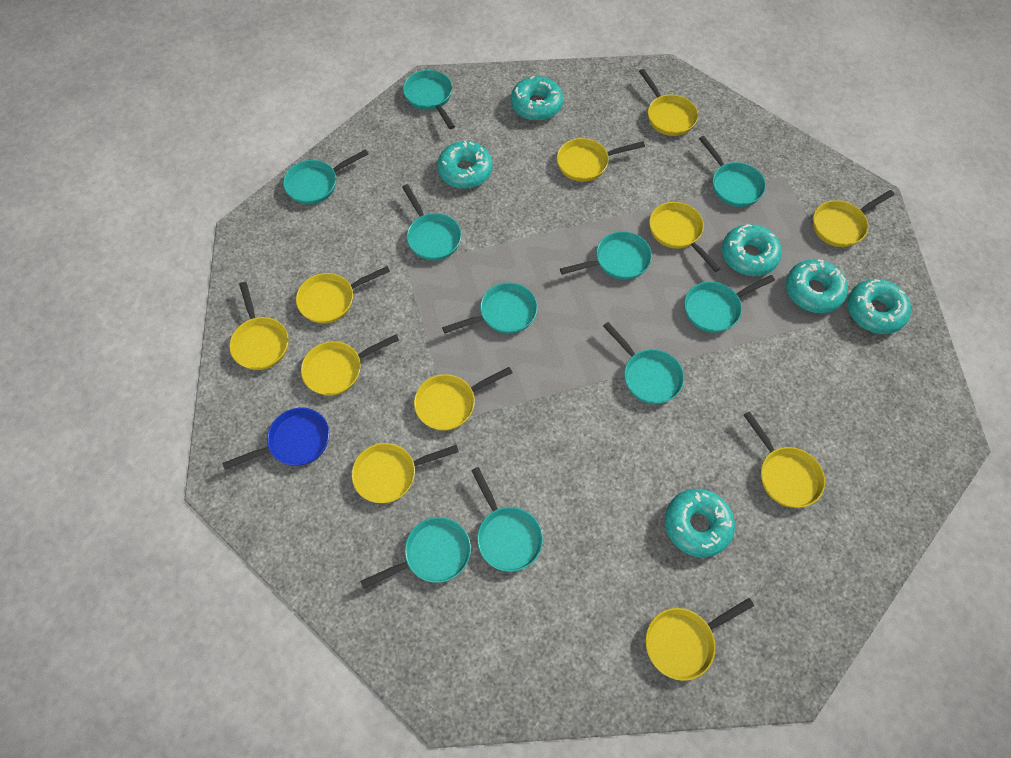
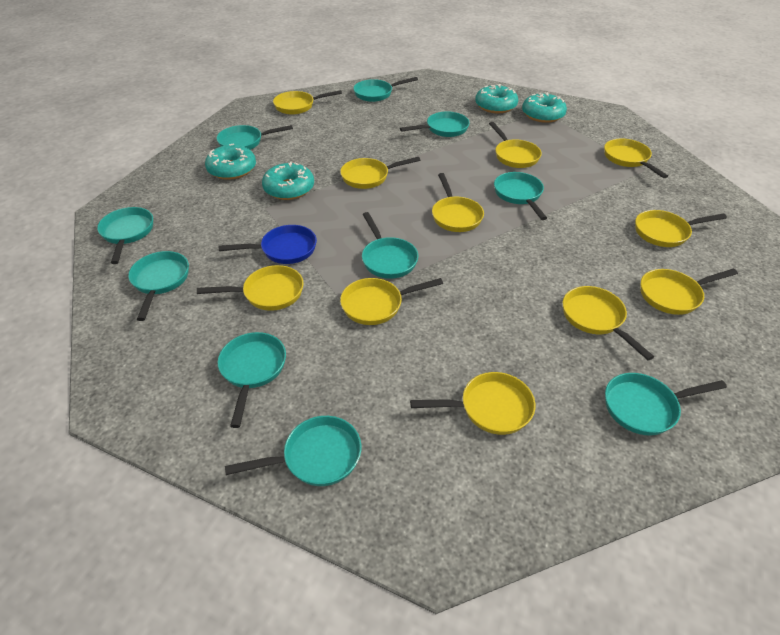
turquoise donut: 6 -> 4

